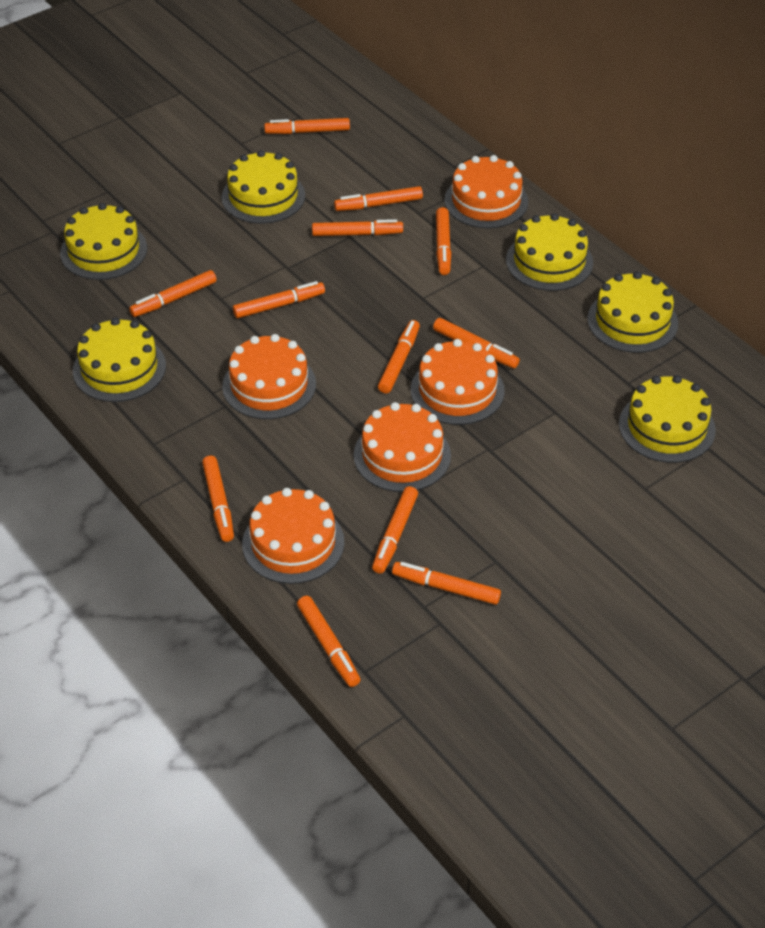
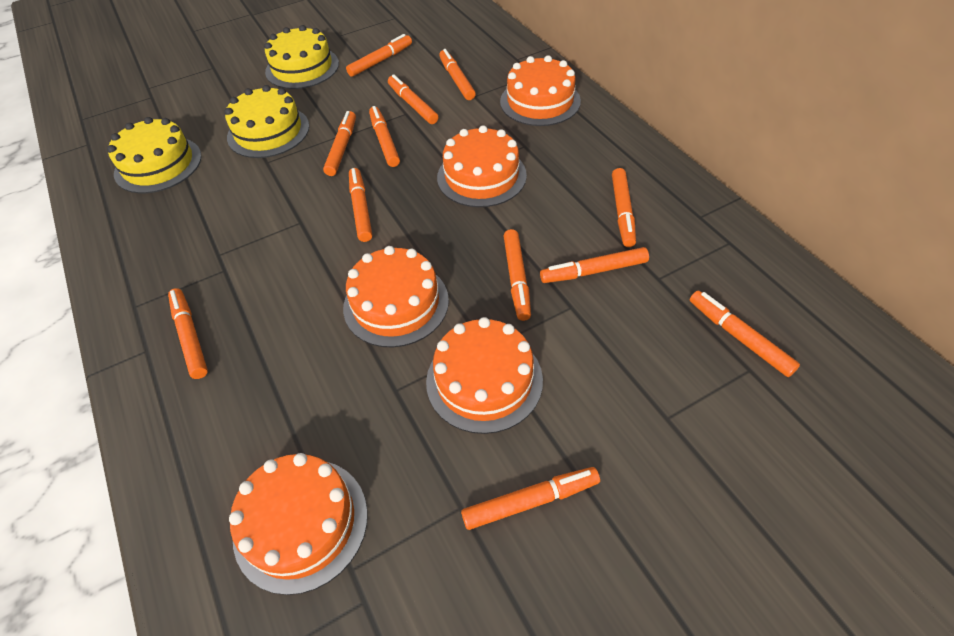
yellow cake: 6 -> 3

